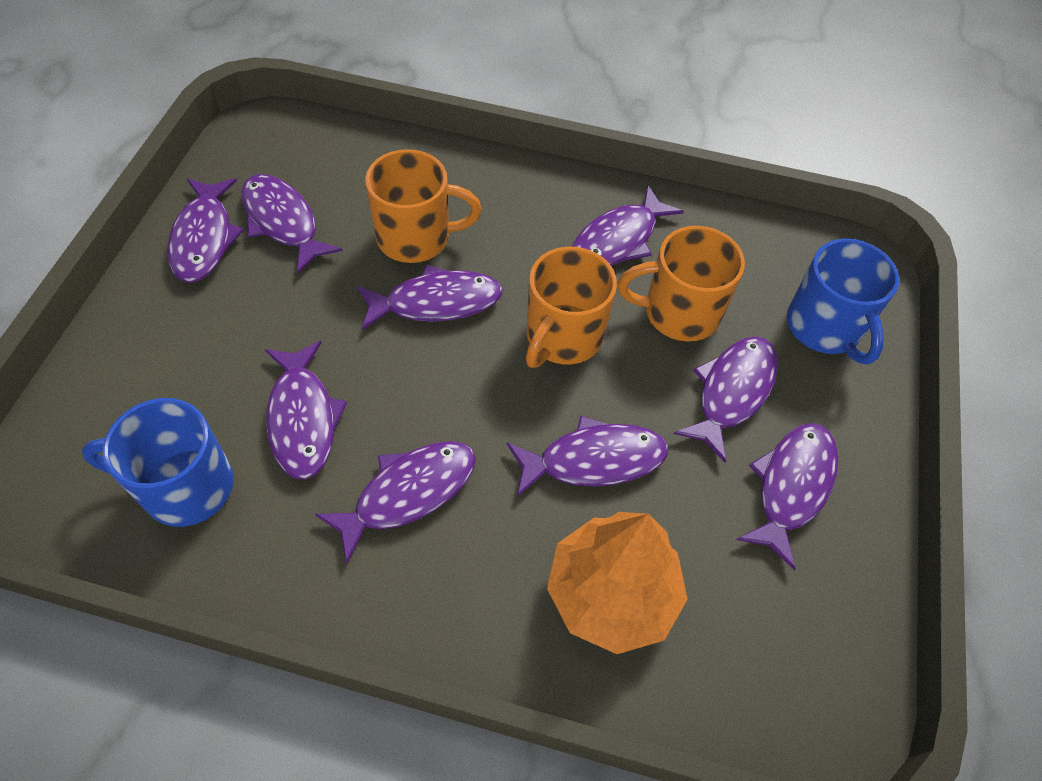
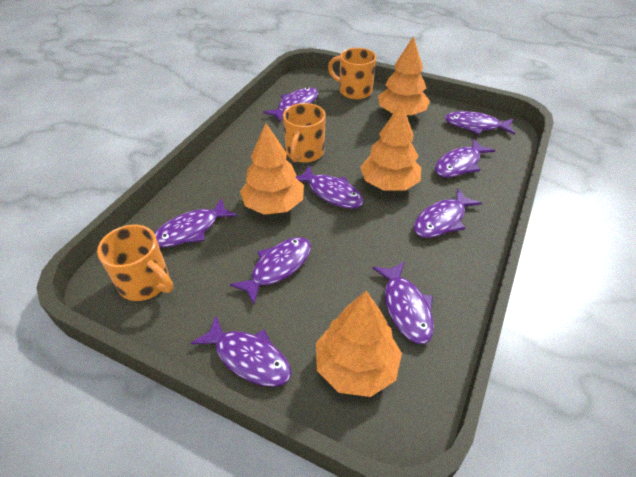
blue mug: 2 -> 0
orange tree: 1 -> 4

